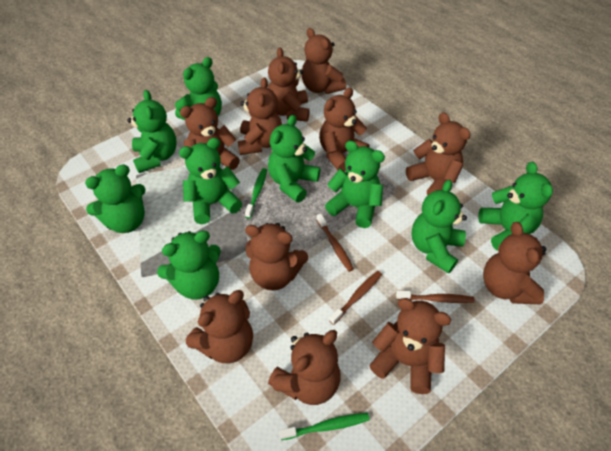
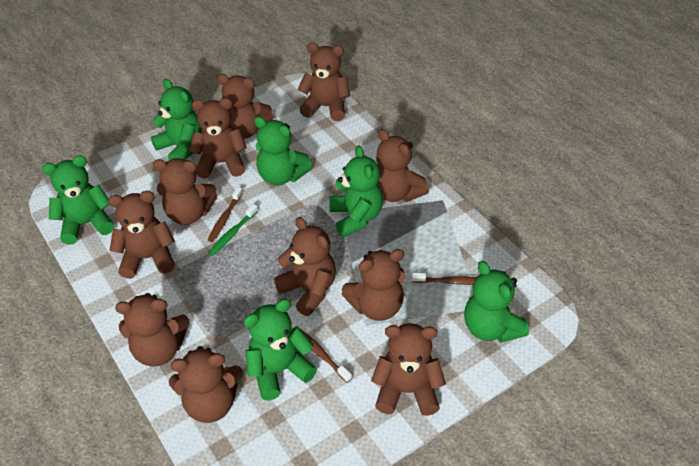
green teddy bear: 9 -> 6
green toothbrush: 2 -> 1

